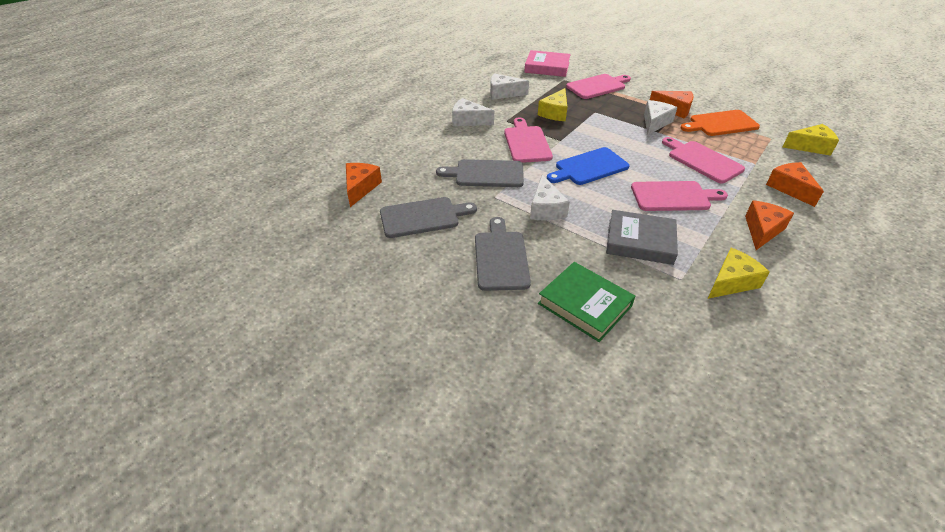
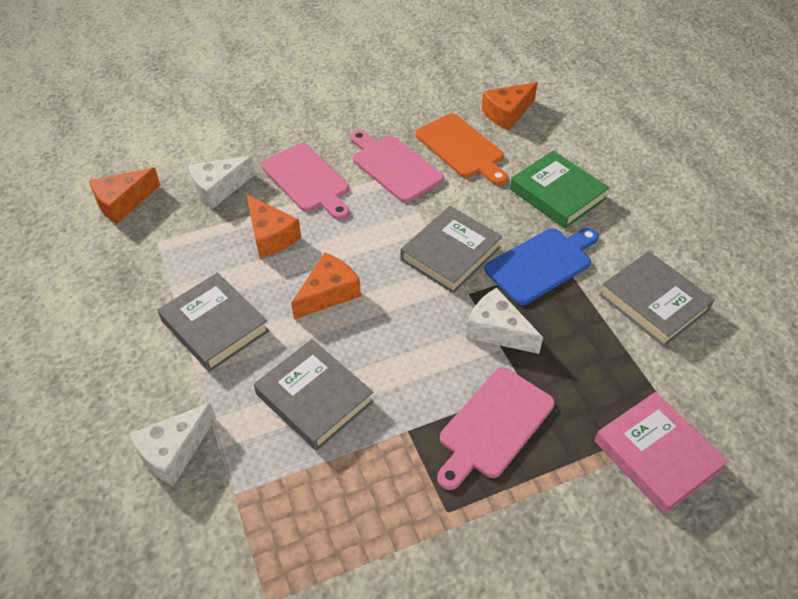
grey book: 1 -> 4
grey cutting board: 3 -> 0
pink cutting board: 4 -> 3
white cheese: 4 -> 3
yellow cheese: 3 -> 0

